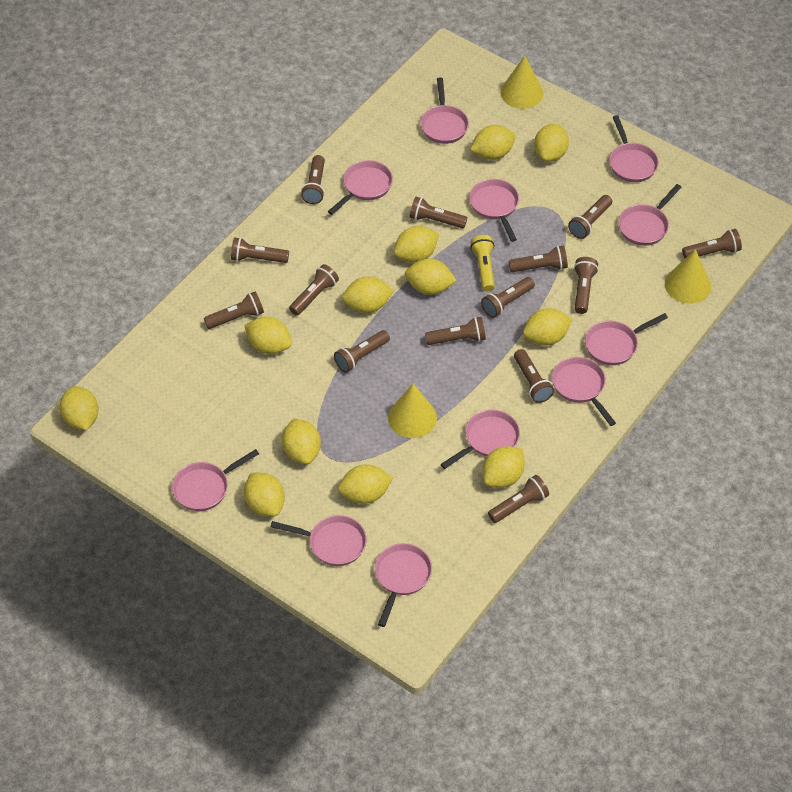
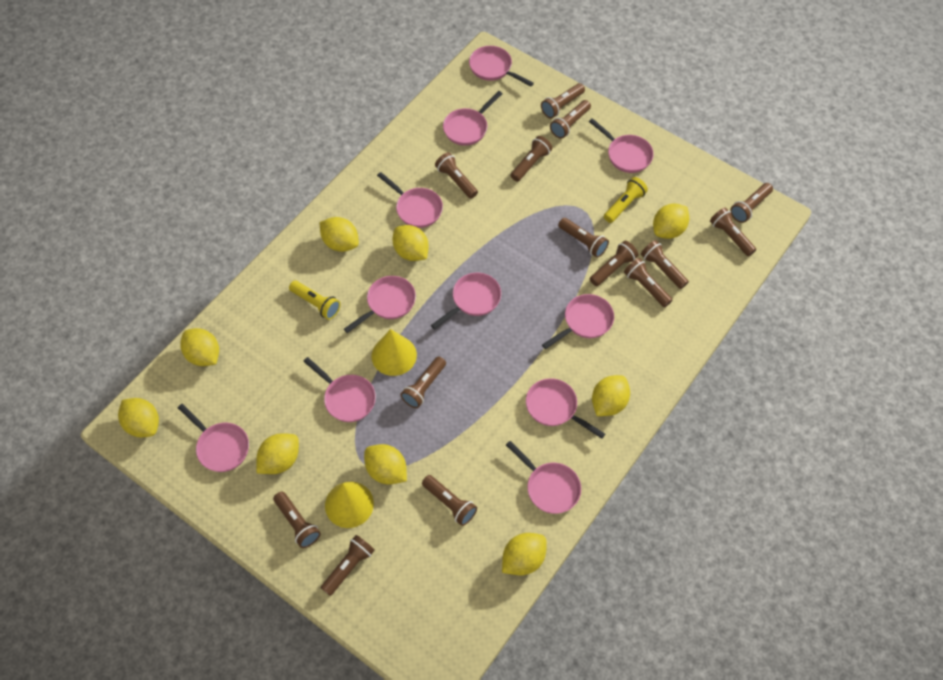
yellow cone: 3 -> 2
yellow flashlight: 1 -> 2
yellow lemon: 12 -> 9

